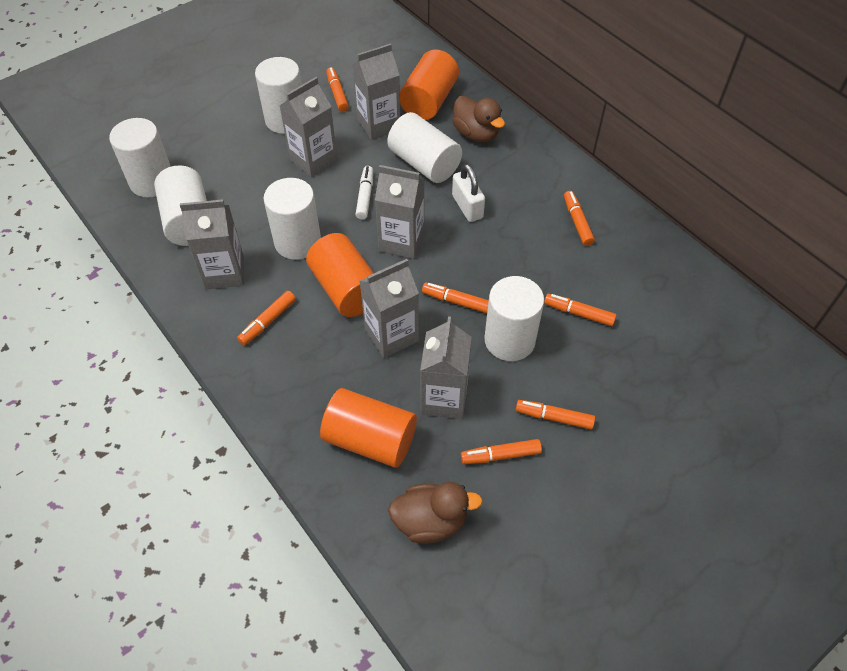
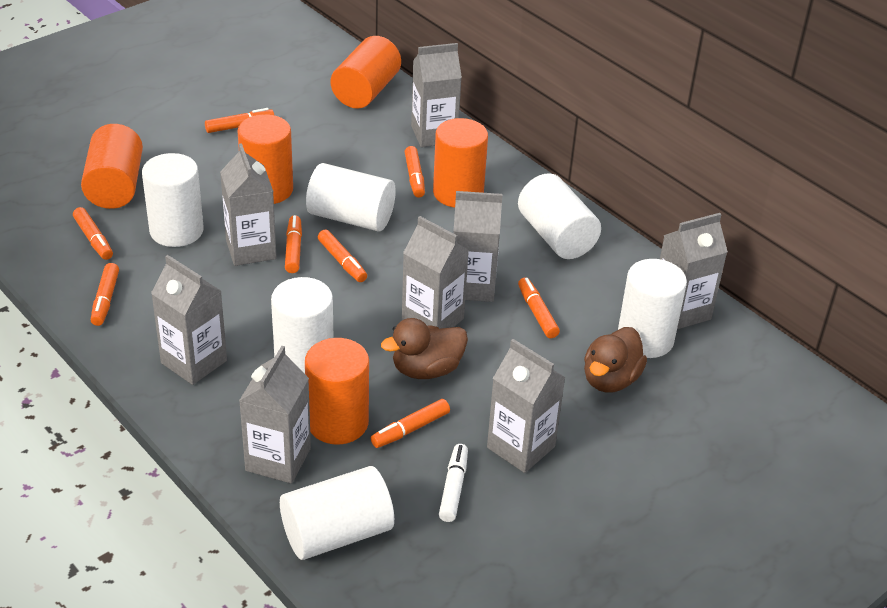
grey carton: 6 -> 8
orange cylinder: 3 -> 5
orange marker: 7 -> 8
white padlock: 1 -> 0

